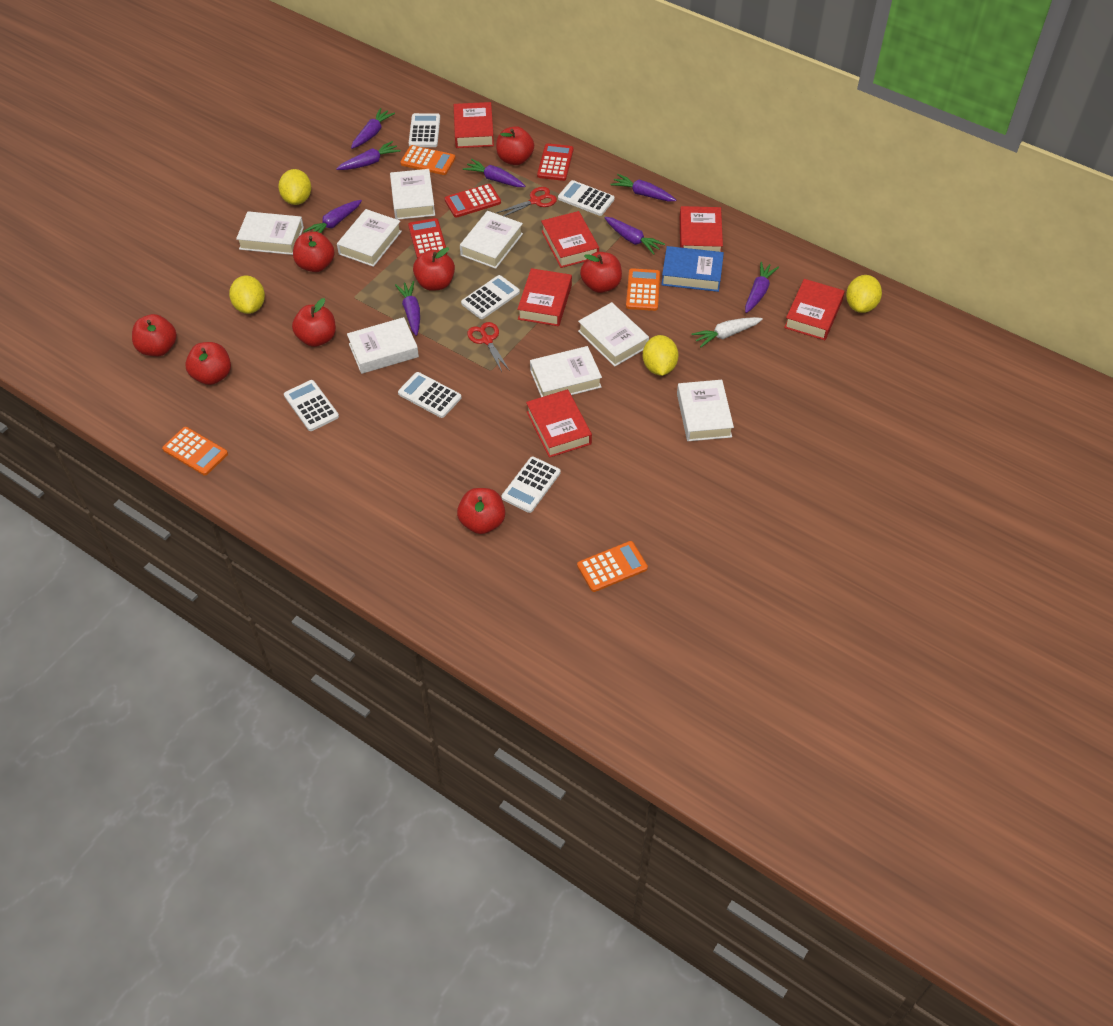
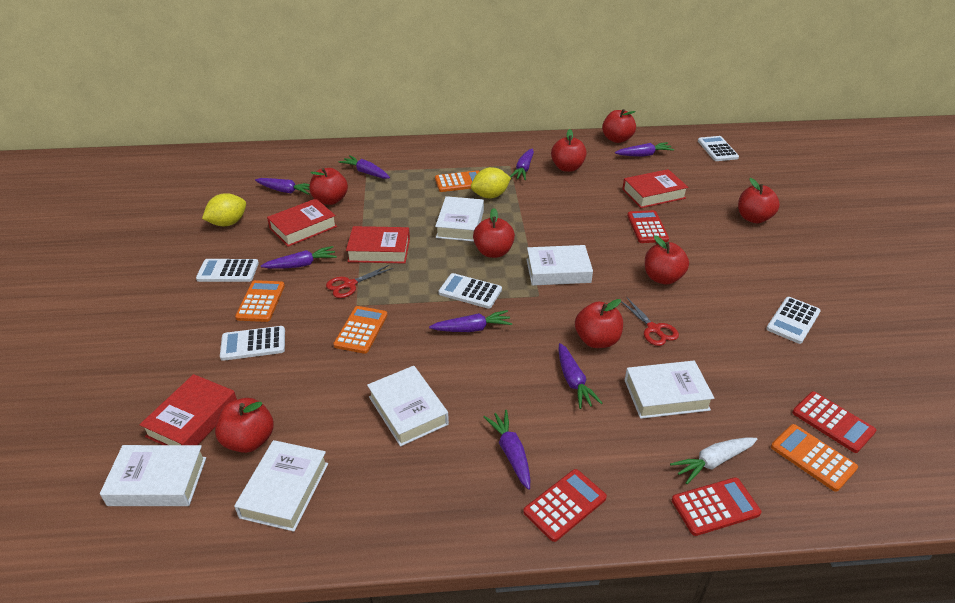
blue book: 1 -> 0
red book: 6 -> 4
red calculator: 3 -> 4
white book: 8 -> 6
white calculator: 6 -> 5
yellow lemon: 4 -> 2

